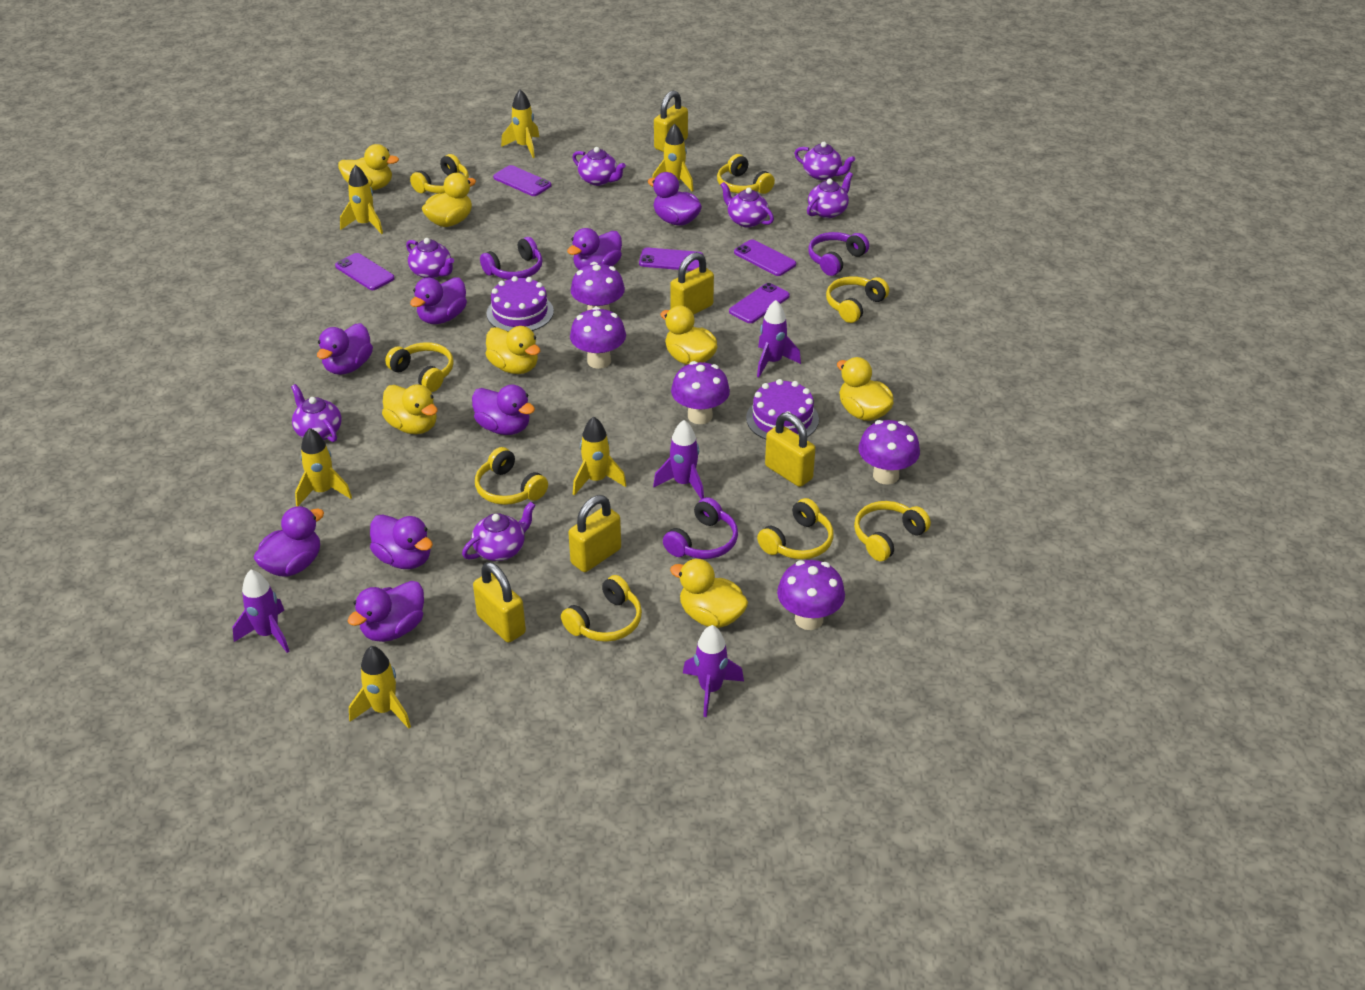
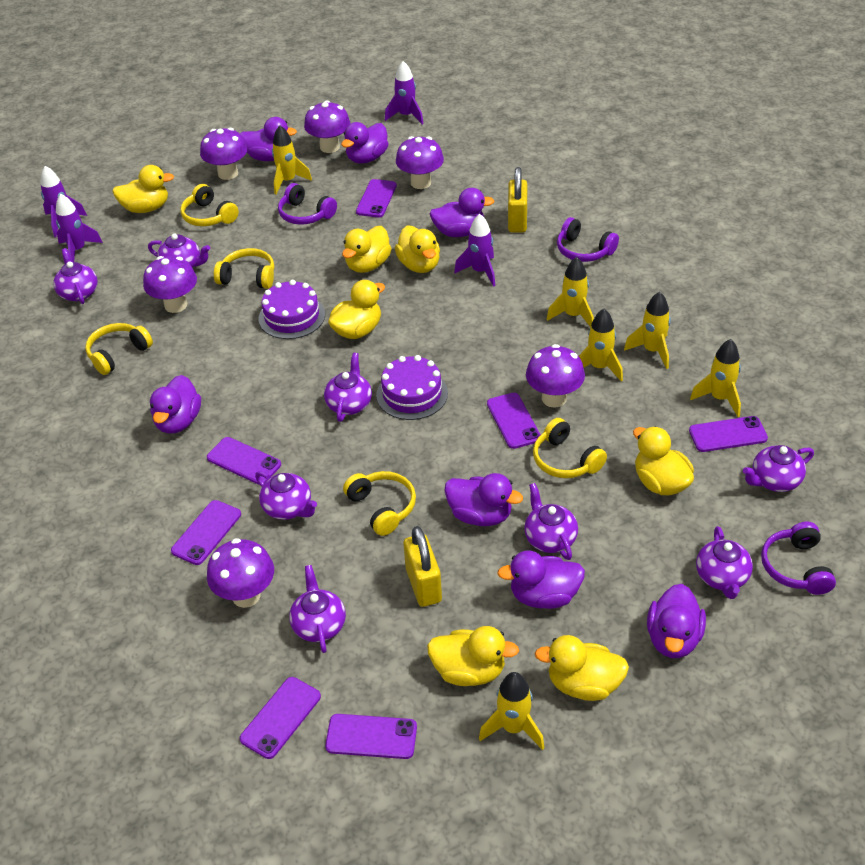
purple duck: 8 -> 7
purple mushroom: 5 -> 6
purple phone: 5 -> 7
purple teapot: 7 -> 8
yellow headphones: 8 -> 5
yellow padlock: 5 -> 2

